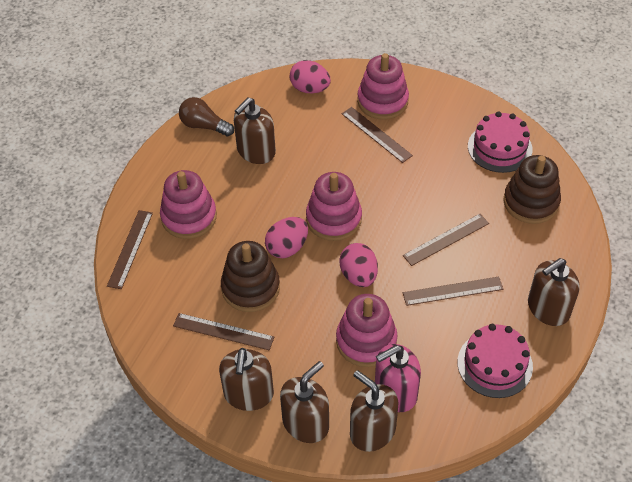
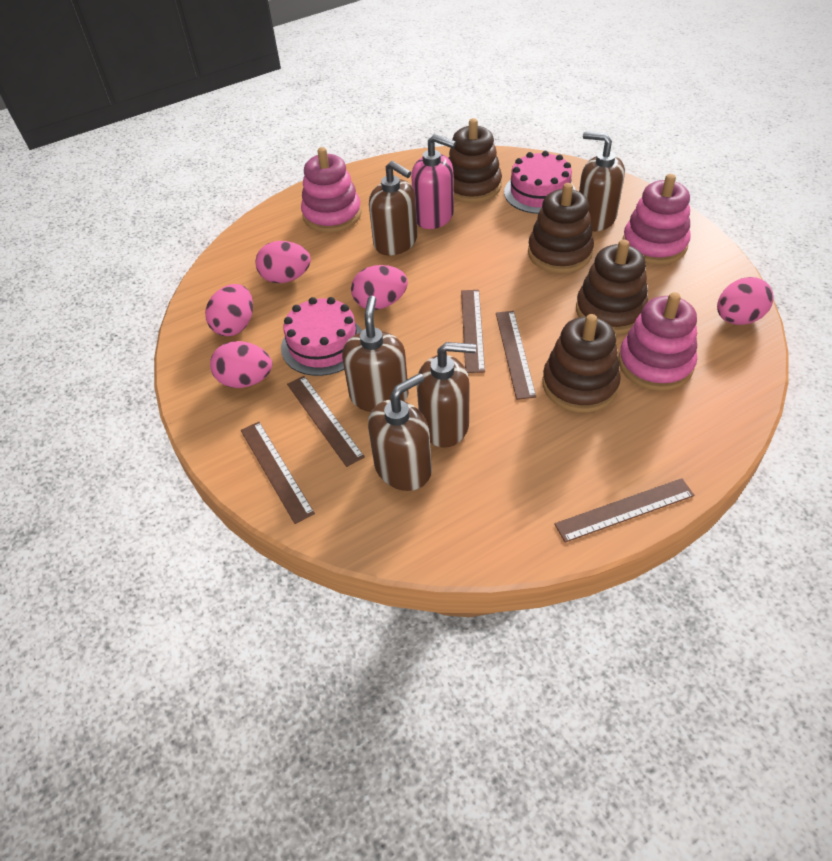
brown light bulb: 1 -> 0
brown stacking toy: 2 -> 4
pink egg: 3 -> 5
pink stacking toy: 4 -> 3

